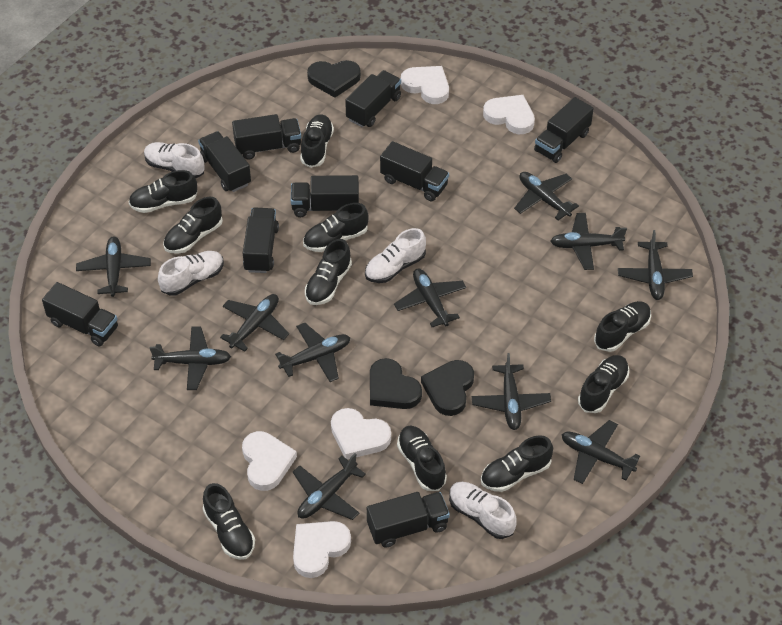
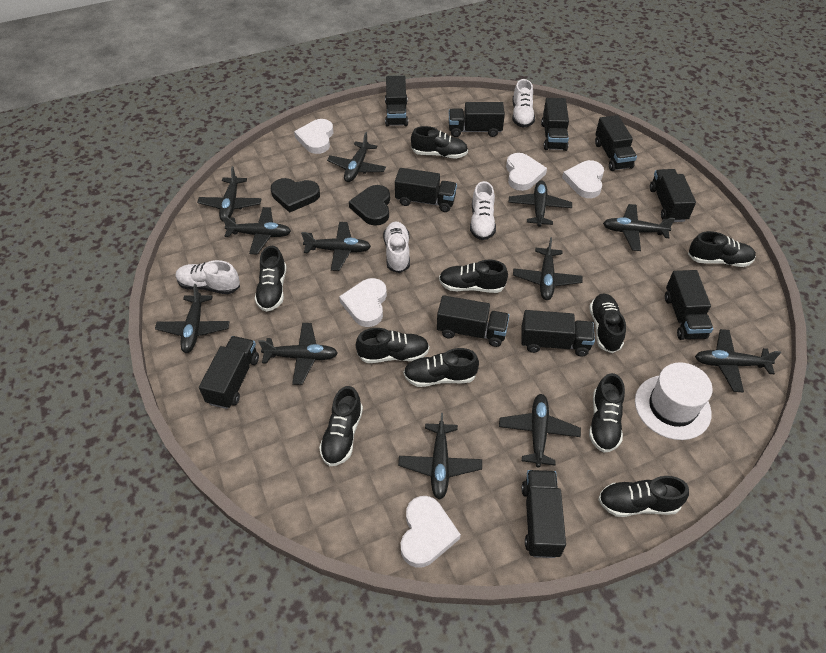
black heart: 3 -> 2
black plane: 11 -> 12
black truck: 9 -> 11
white hat: 0 -> 1

